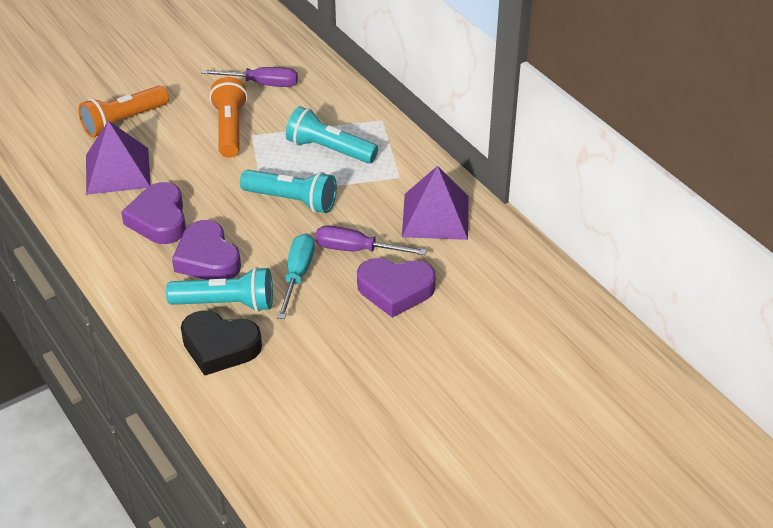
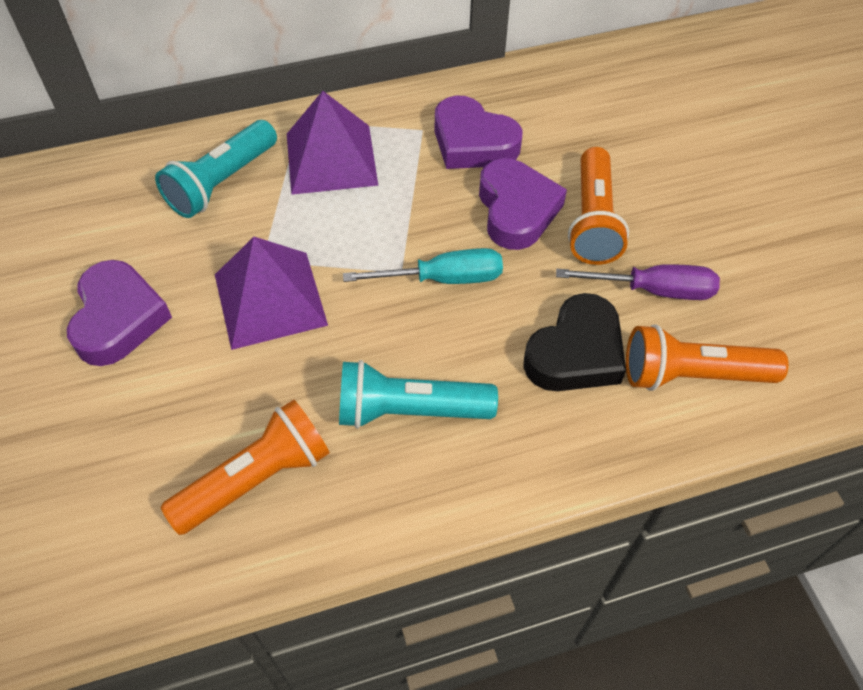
orange flashlight: 2 -> 3
purple screwdriver: 2 -> 1
turquoise flashlight: 3 -> 2

